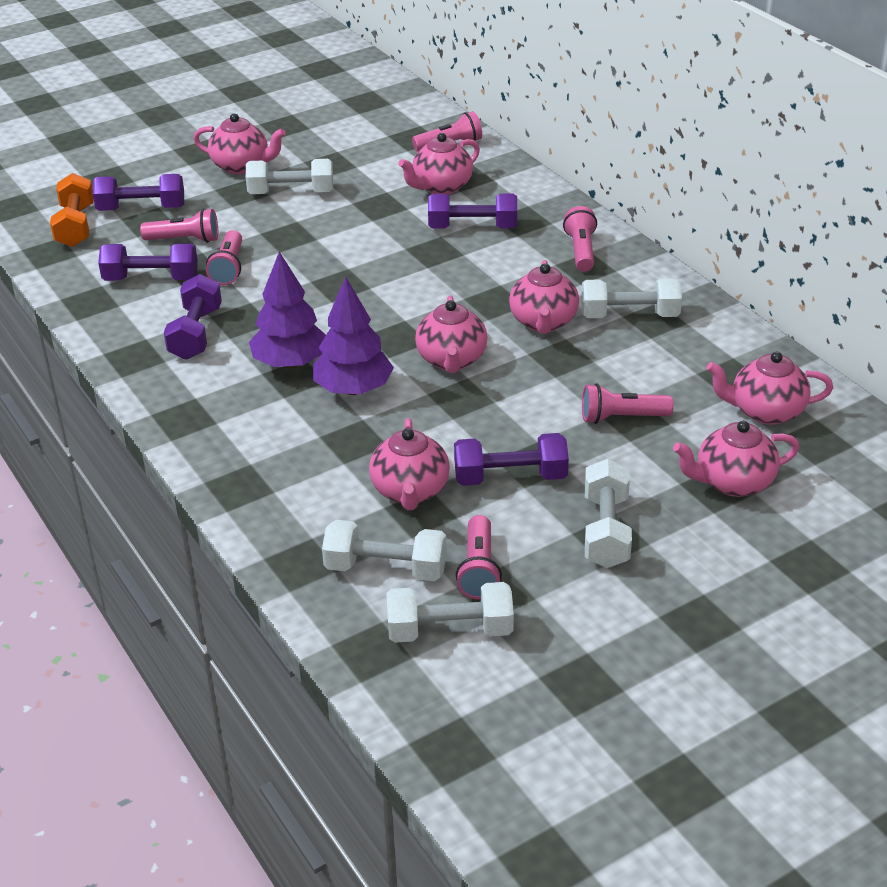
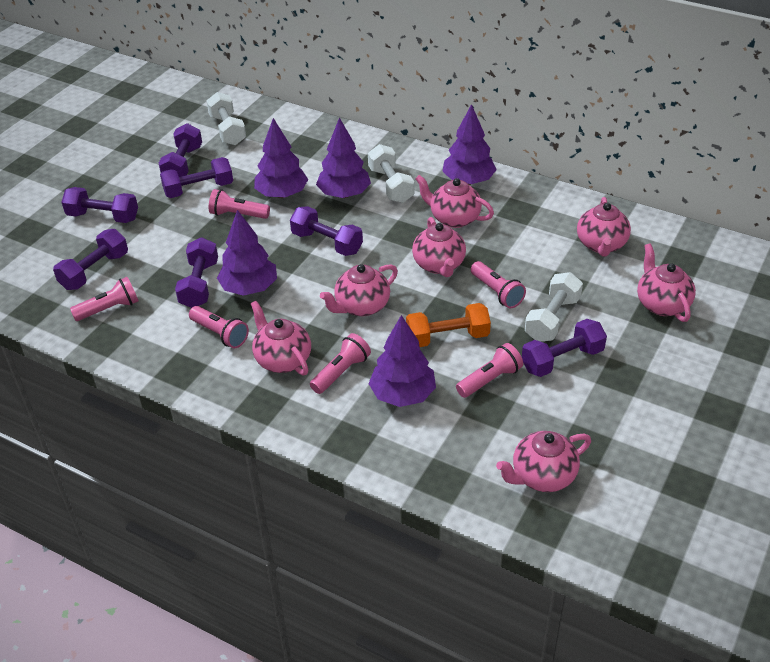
purple dumbbell: 5 -> 7
purple tree: 2 -> 5
white dumbbell: 5 -> 3

